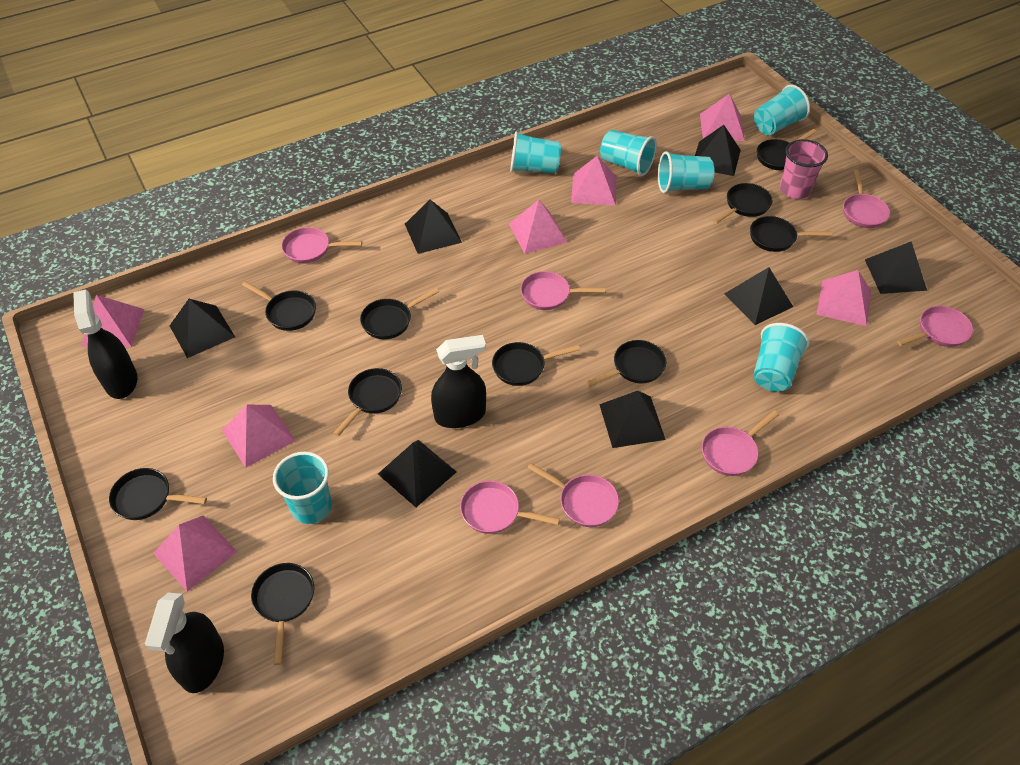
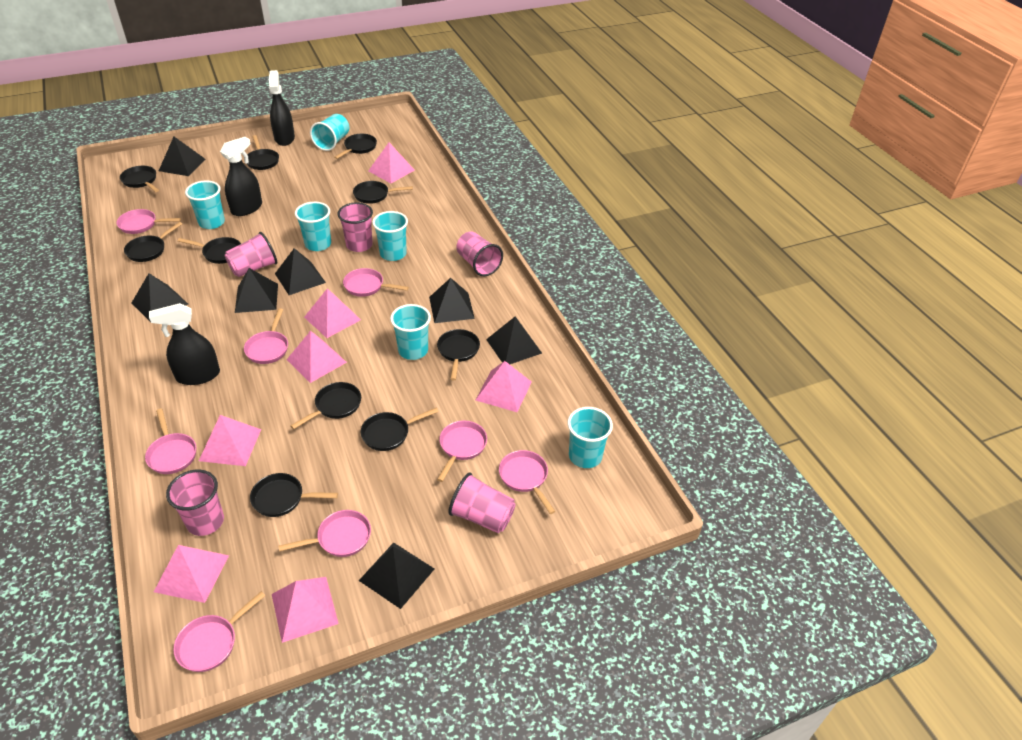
pink cup: 1 -> 5
pink pan: 7 -> 8

